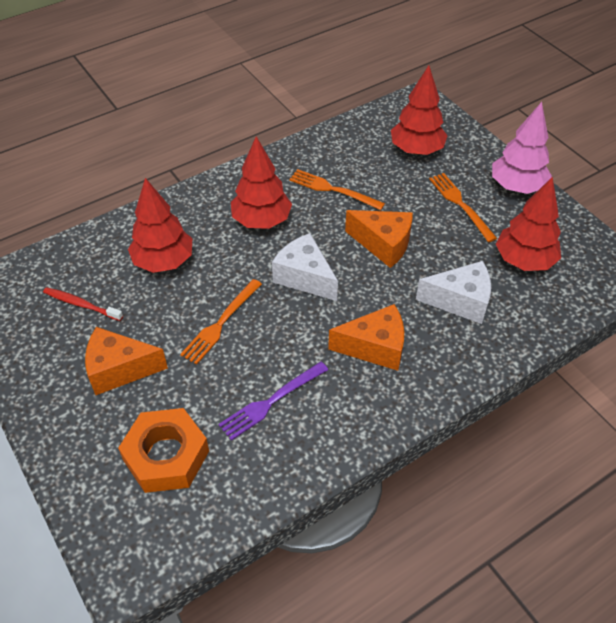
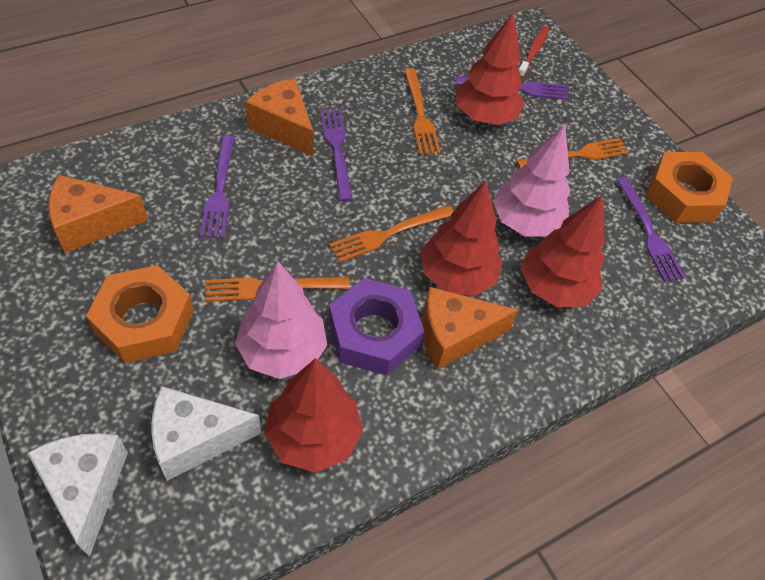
orange fork: 3 -> 4
orange nut: 1 -> 2
pink tree: 1 -> 2
purple fork: 1 -> 4
purple nut: 0 -> 1

